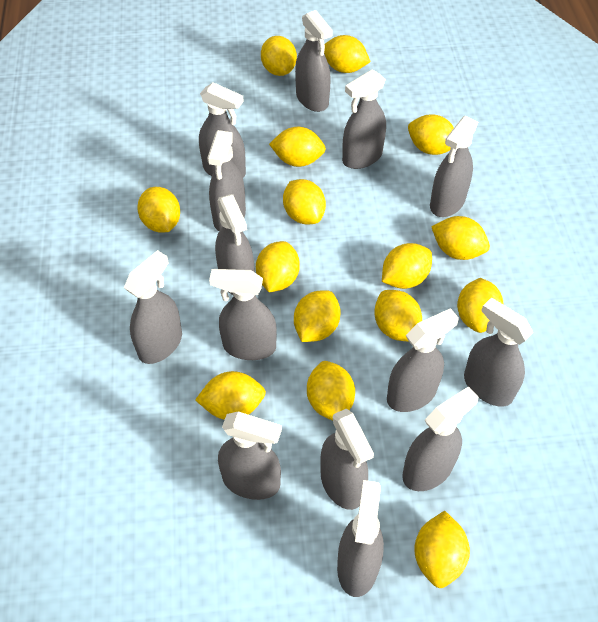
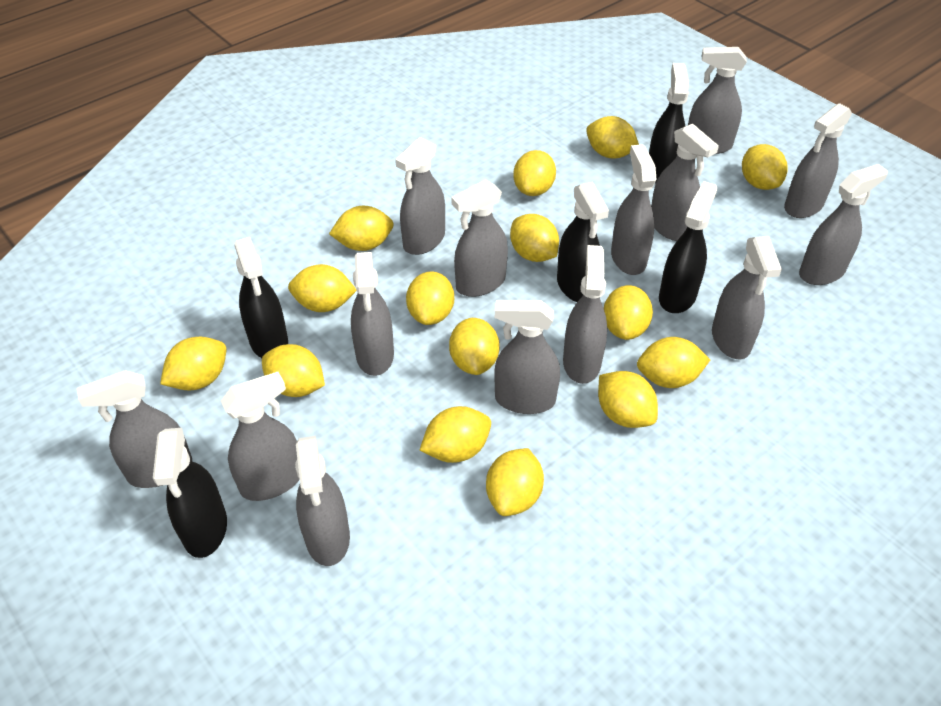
black spray bottle: 0 -> 5

